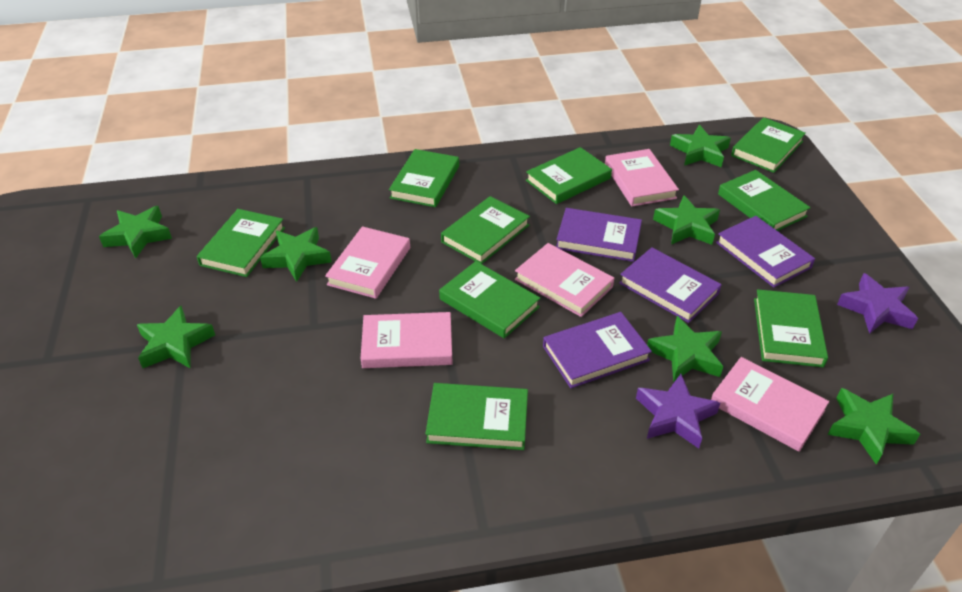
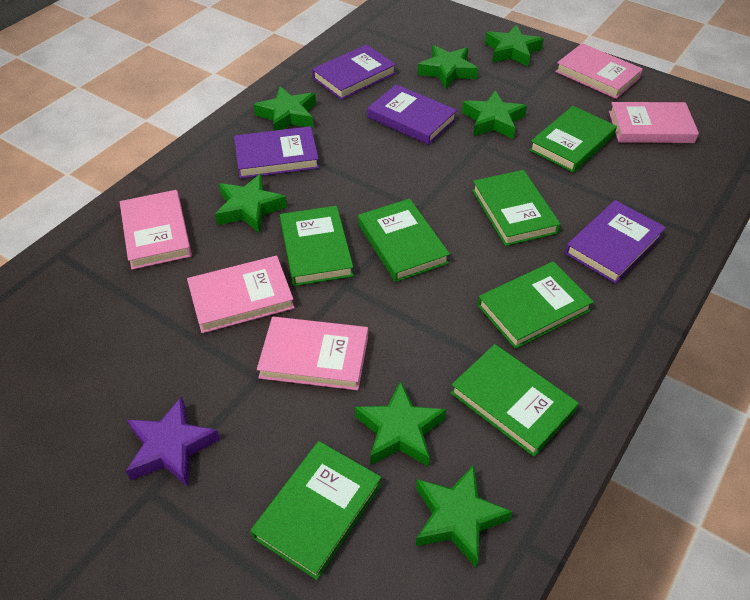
green book: 9 -> 7
purple star: 2 -> 1

